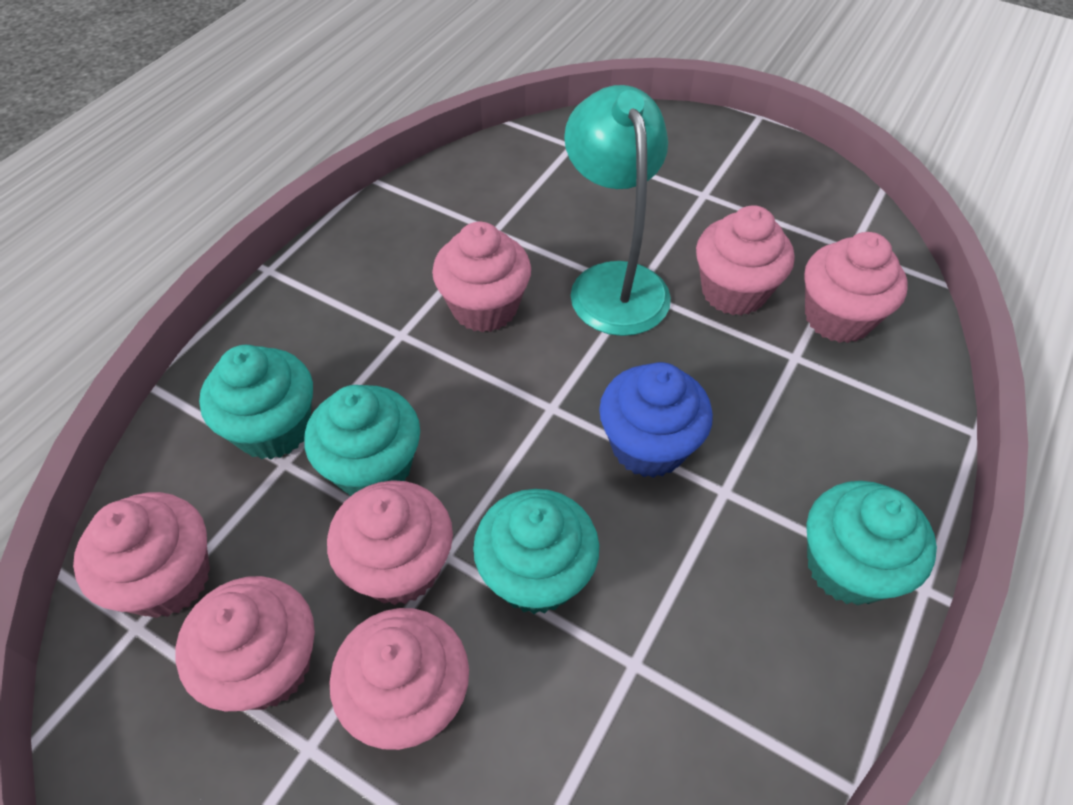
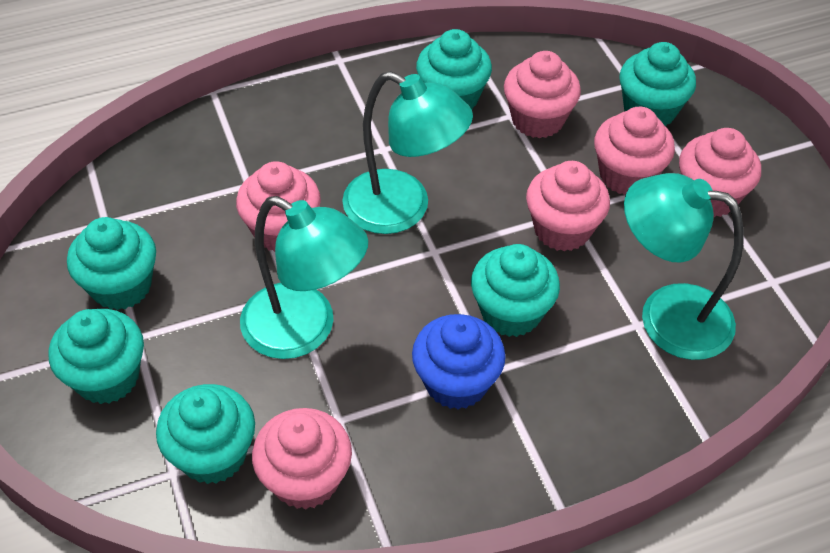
pink cupcake: 7 -> 6
turquoise cupcake: 4 -> 6
turquoise lamp: 1 -> 3

